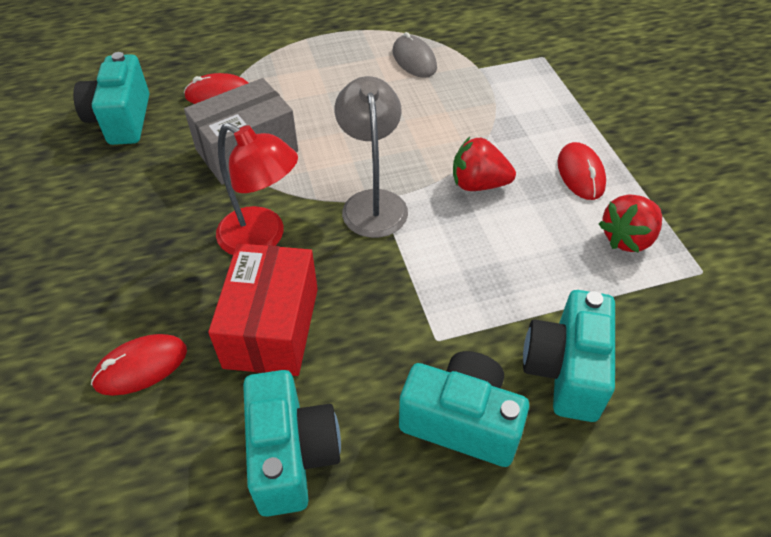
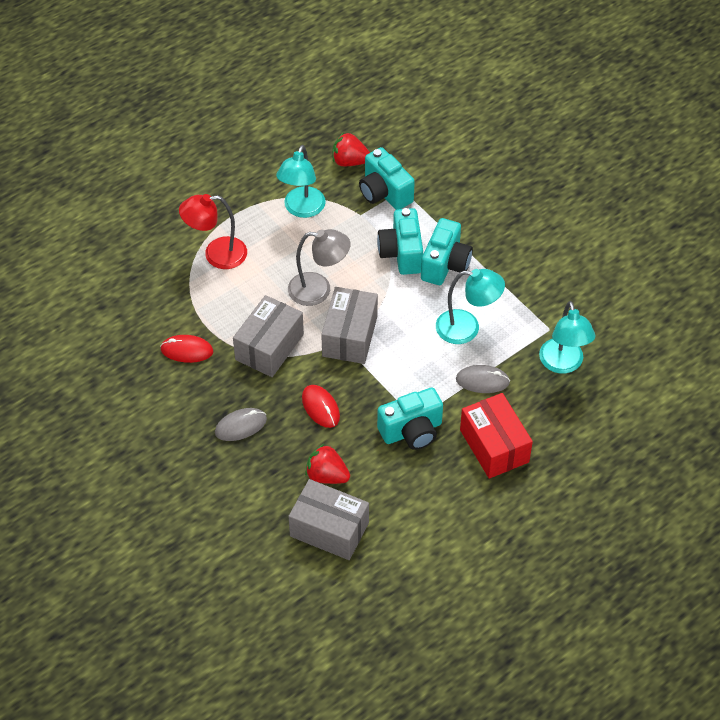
grey box: 1 -> 3
grey mouse: 1 -> 2
red mouse: 3 -> 2
turquoise lamp: 0 -> 3

